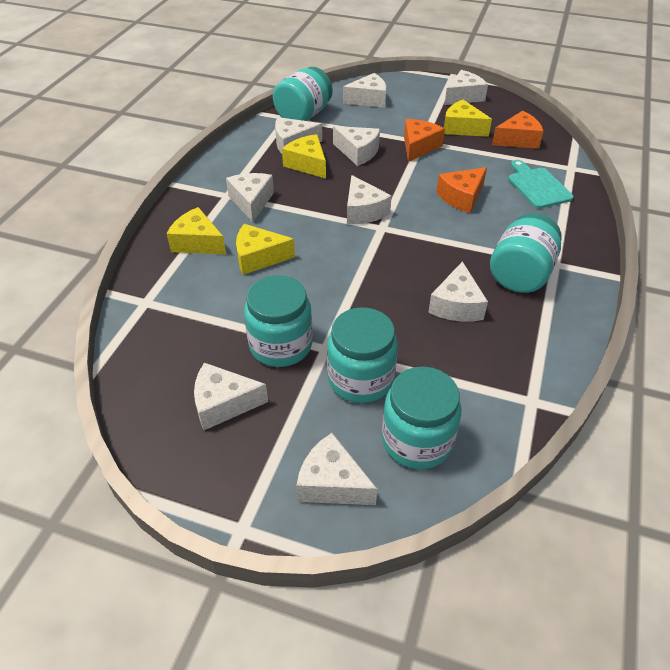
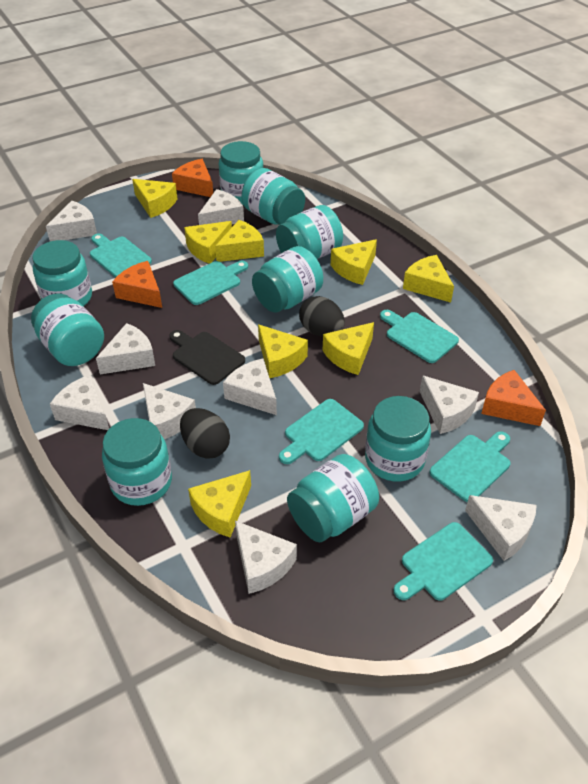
black cutting board: 0 -> 1
black egg: 0 -> 2
turquoise cutting board: 1 -> 6
turquoise jar: 5 -> 9
yellow cheese: 4 -> 8

